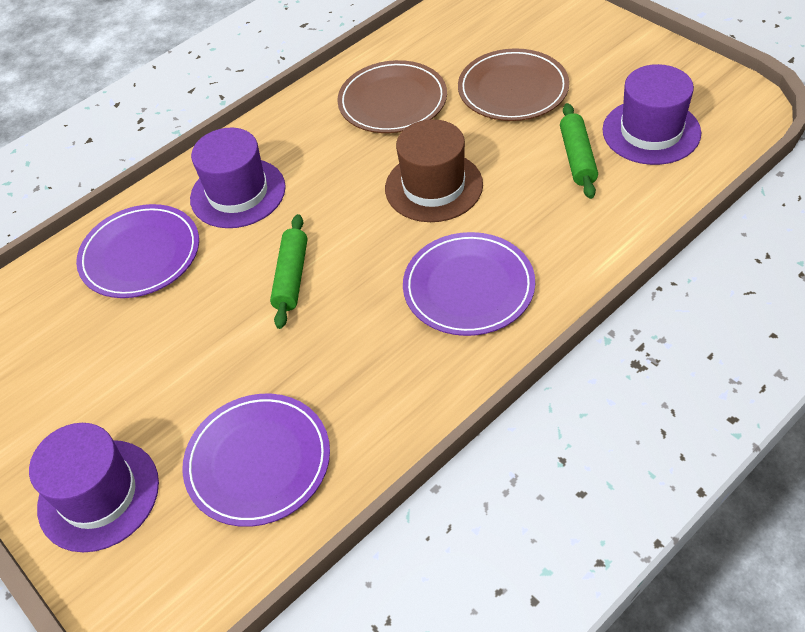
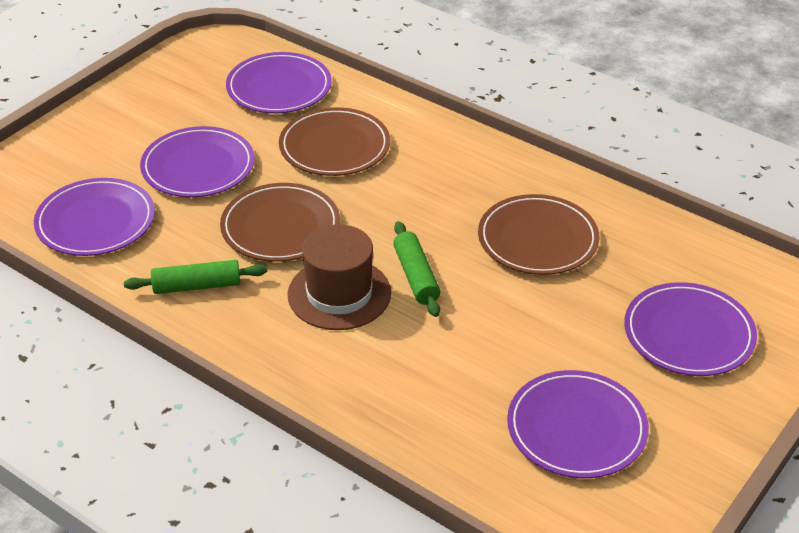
brown plate: 2 -> 3
purple hat: 3 -> 0
purple plate: 3 -> 5

